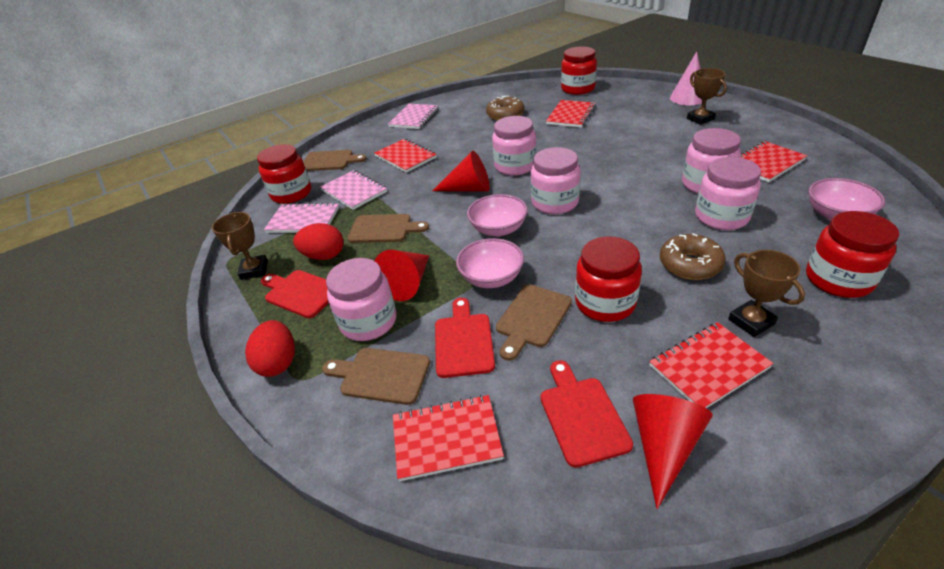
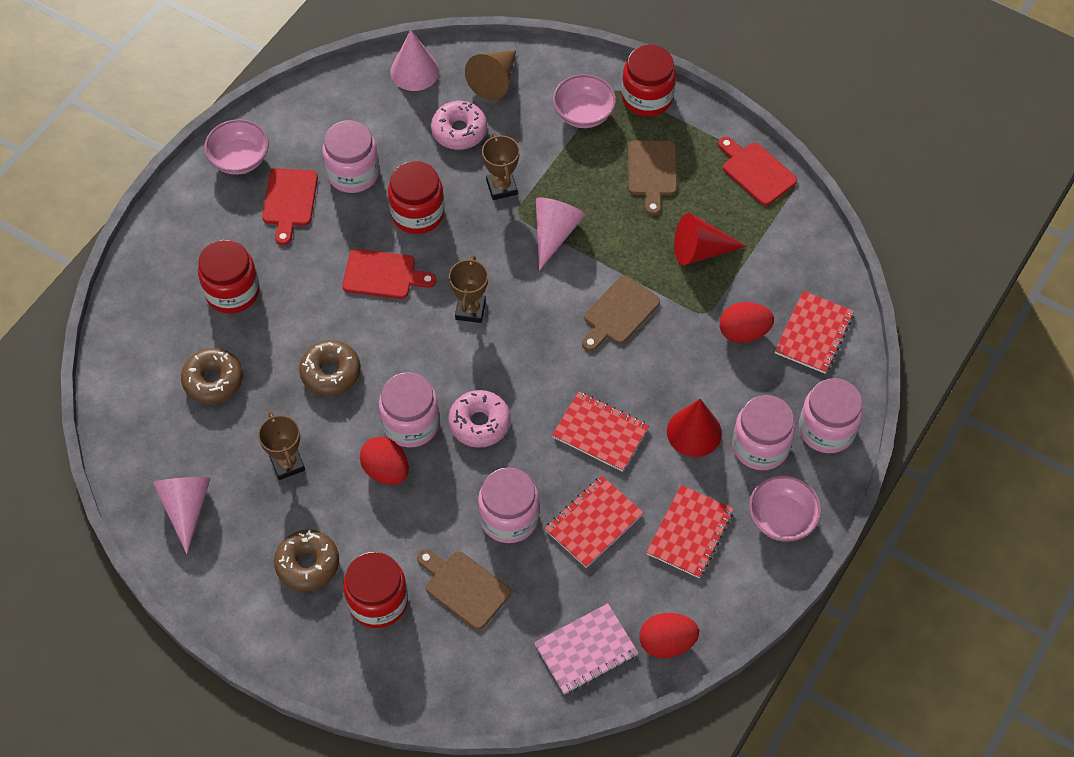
brown cone: 0 -> 1
brown cutting board: 4 -> 3
brown donut: 2 -> 3
pink cone: 1 -> 3
pink donut: 0 -> 2
pink notebook: 3 -> 1
red cone: 3 -> 2
red egg: 2 -> 3
red notebook: 5 -> 4

